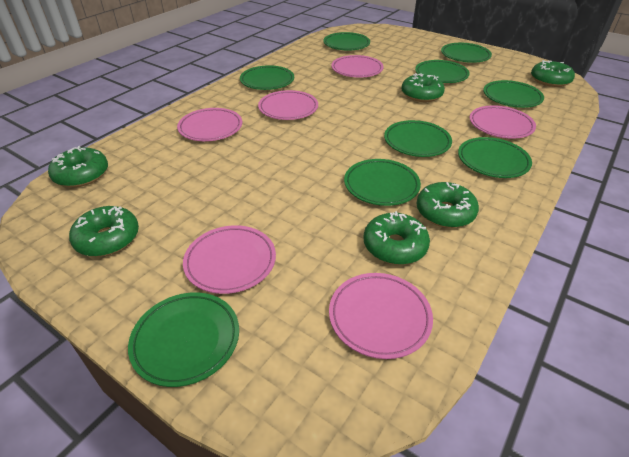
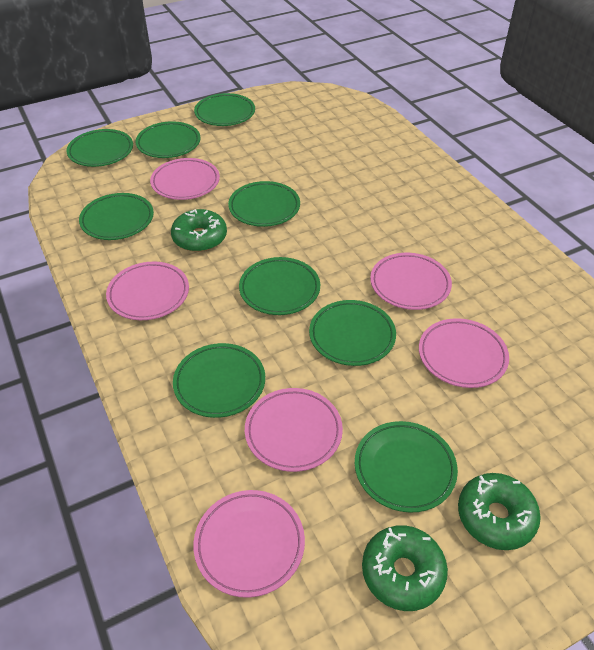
green donut: 6 -> 3

